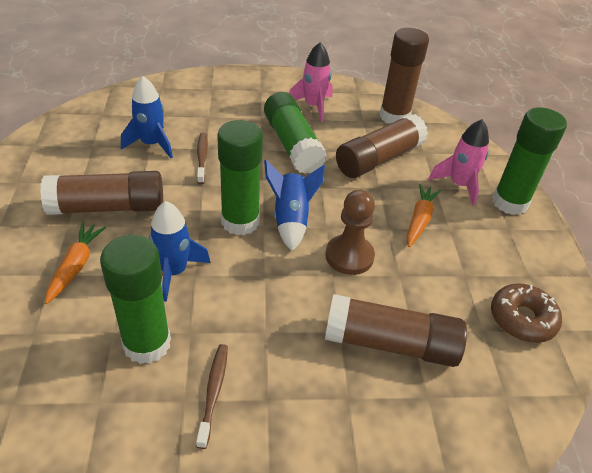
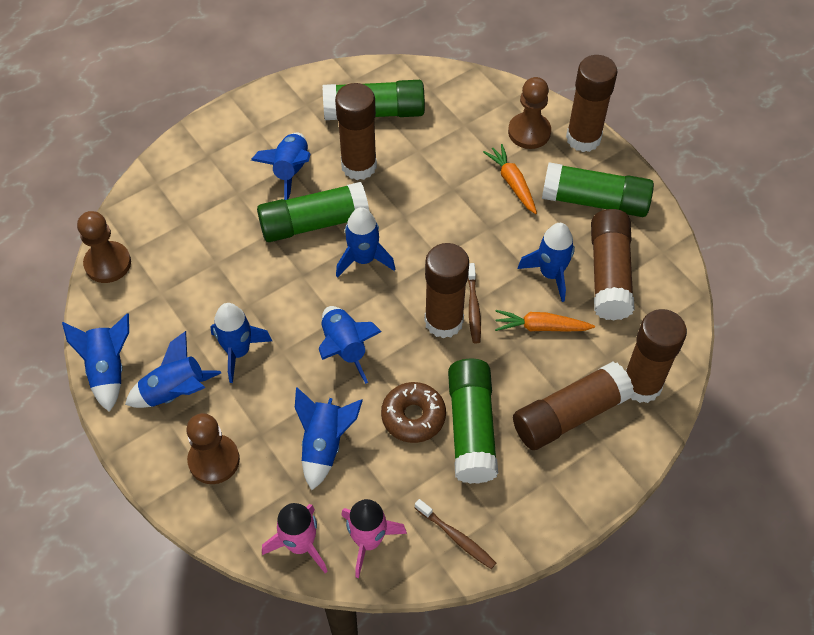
blue rocket: 3 -> 8
brown glue stick: 4 -> 6
brown pawn: 1 -> 3

